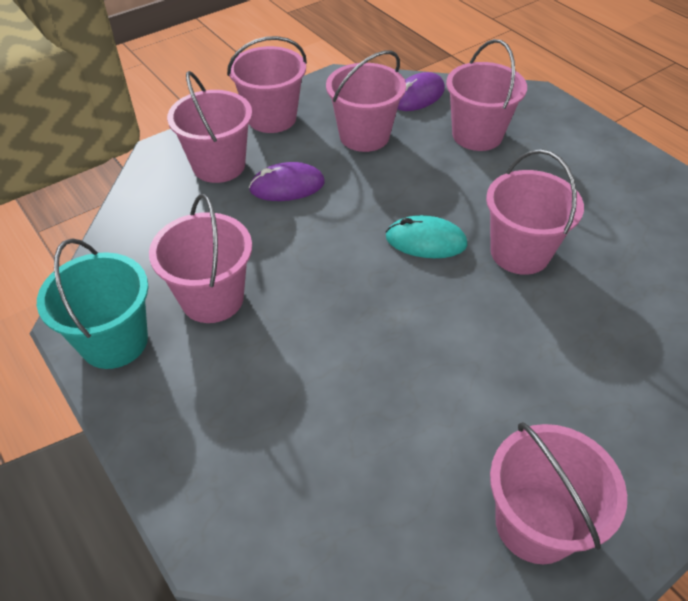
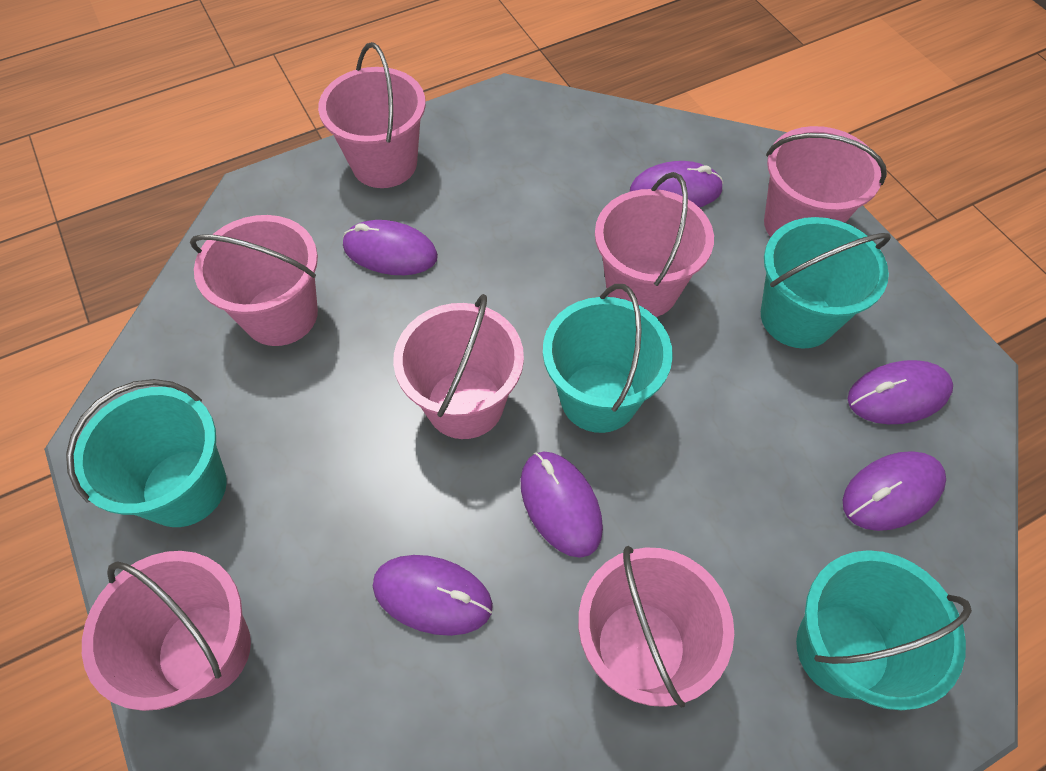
purple mouse: 2 -> 6
turquoise bucket: 1 -> 4
turquoise mouse: 1 -> 0

